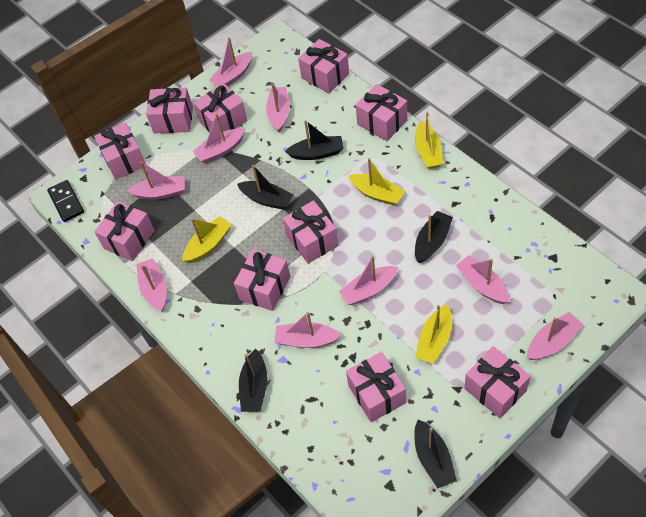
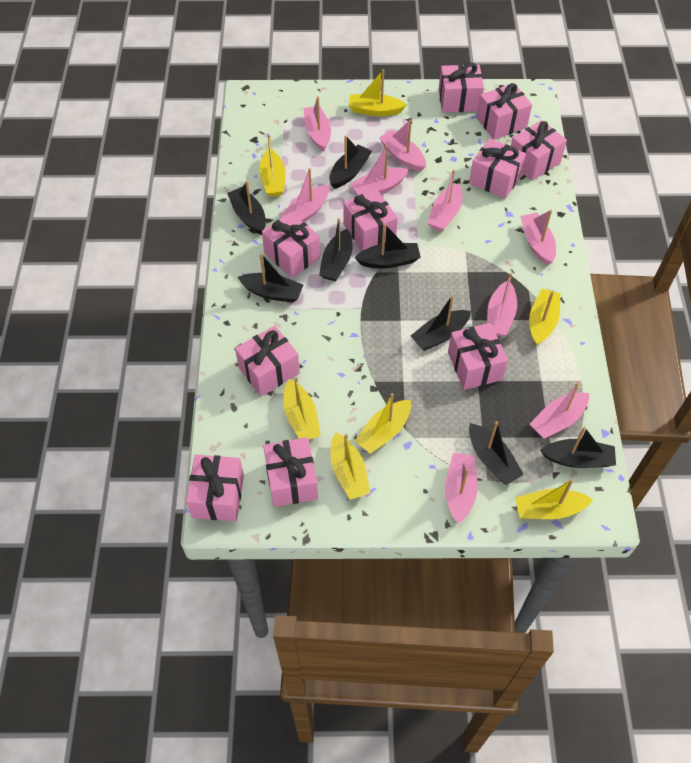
black boat: 5 -> 8
black domino: 1 -> 0
yellow boat: 4 -> 7

